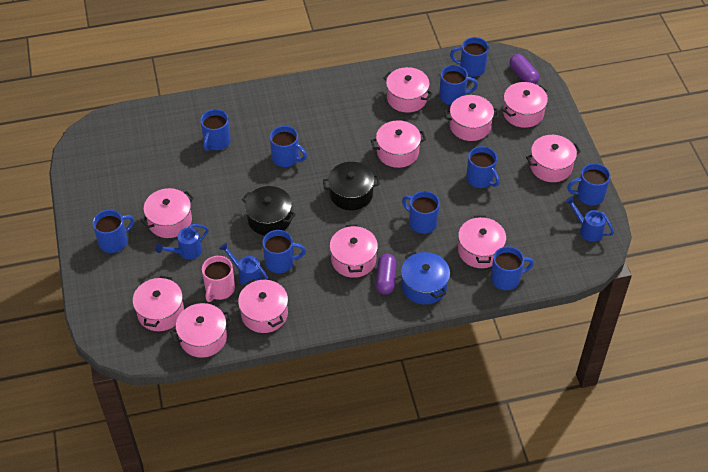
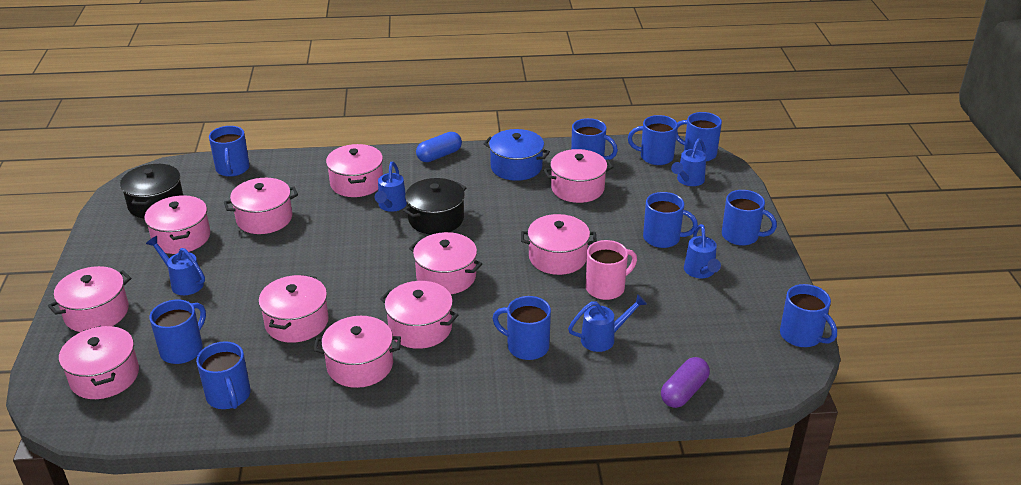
blue capsule: 0 -> 1
blue watering can: 3 -> 5
purple capsule: 2 -> 1

